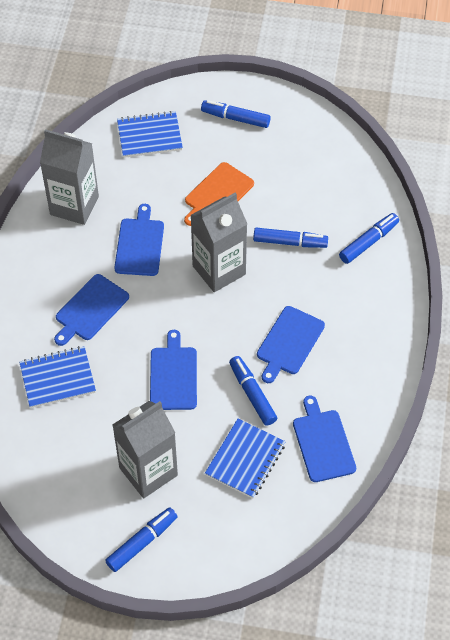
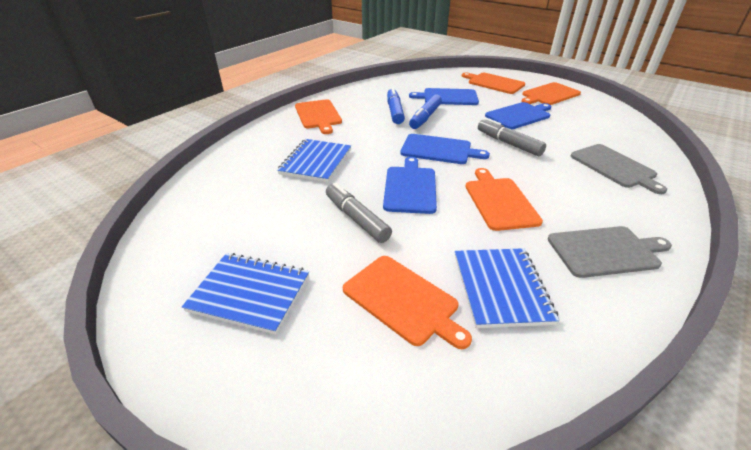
blue cutting board: 5 -> 4
blue marker: 5 -> 2
grey carton: 3 -> 0
grey cutting board: 0 -> 2
grey marker: 0 -> 2
orange cutting board: 1 -> 5

